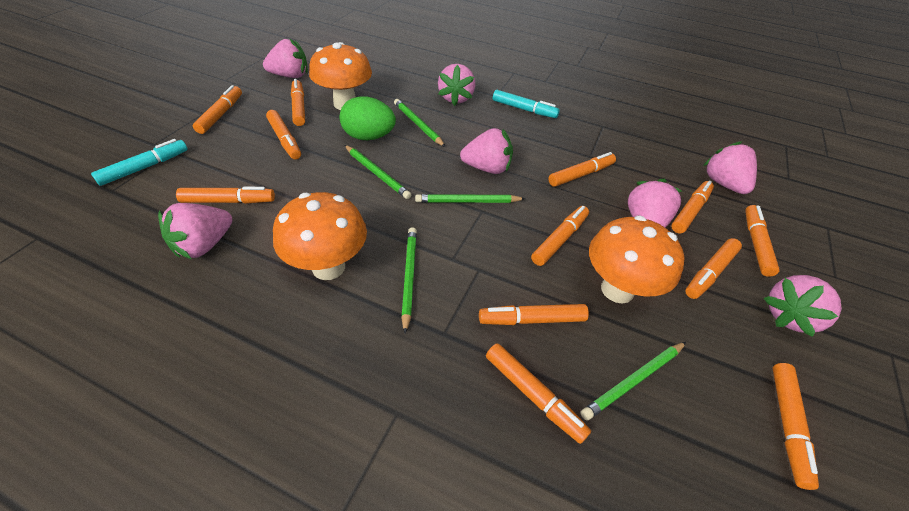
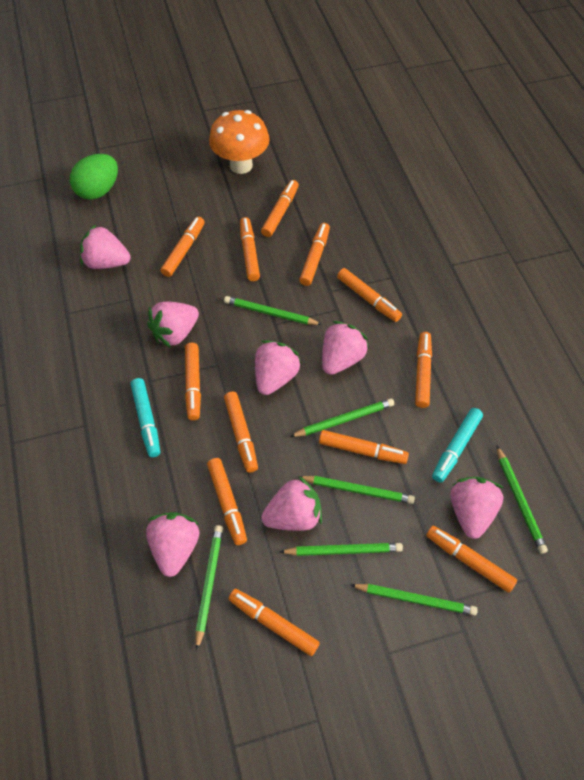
green pencil: 5 -> 7
orange mushroom: 3 -> 1

